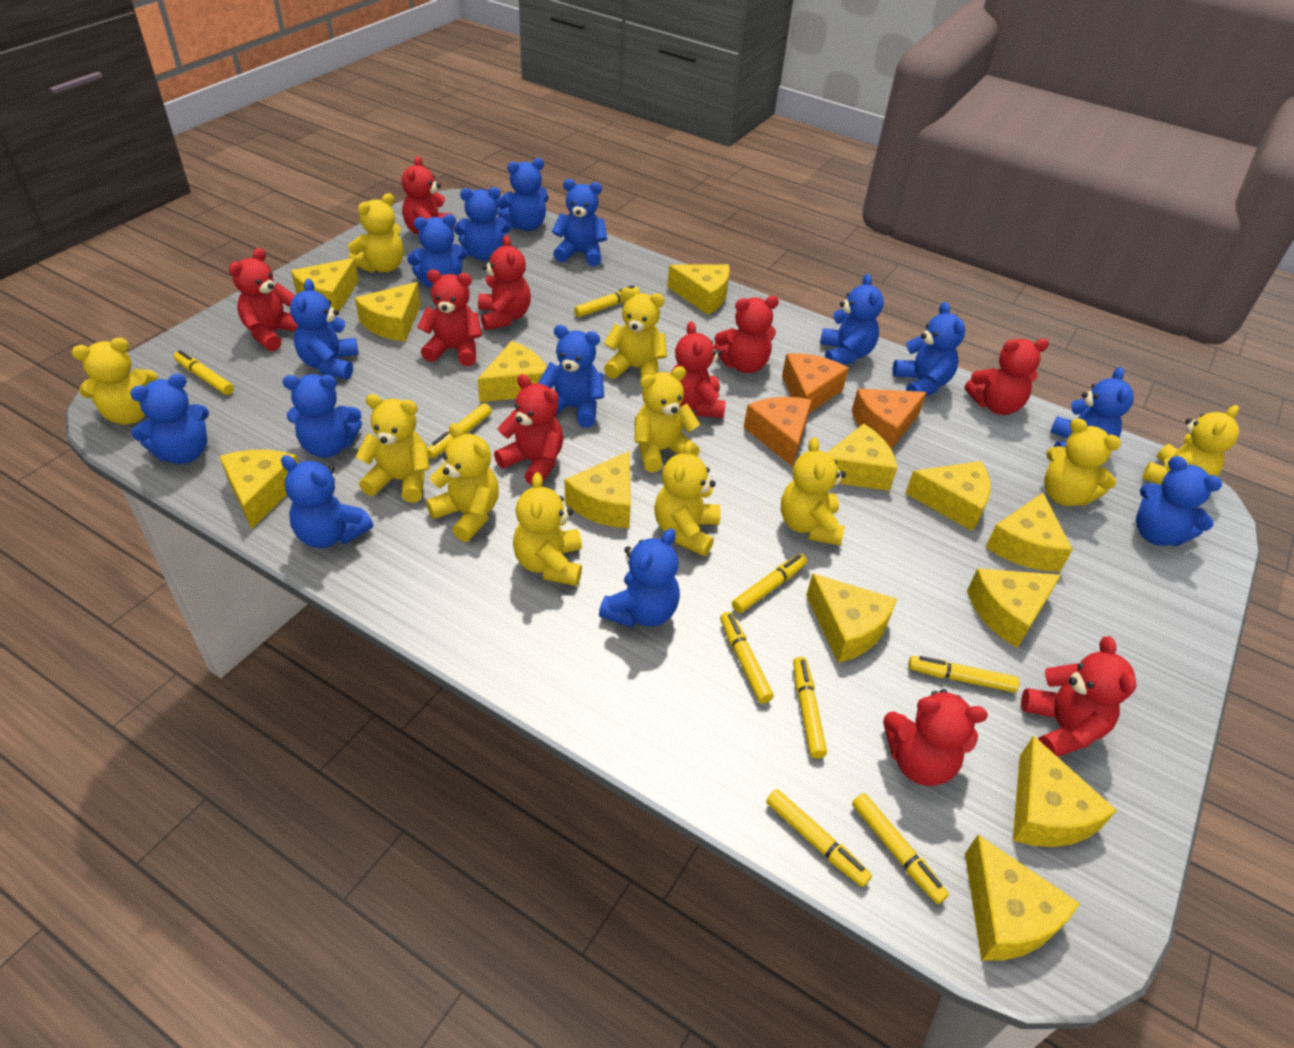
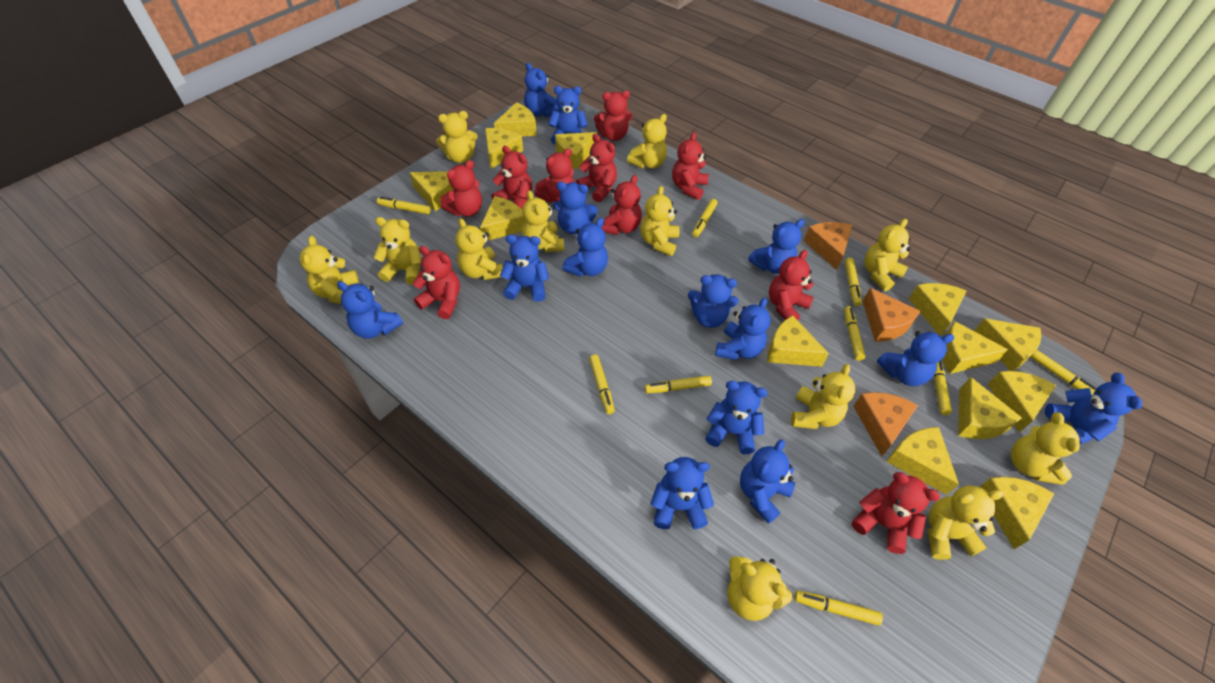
yellow teddy bear: 11 -> 12

